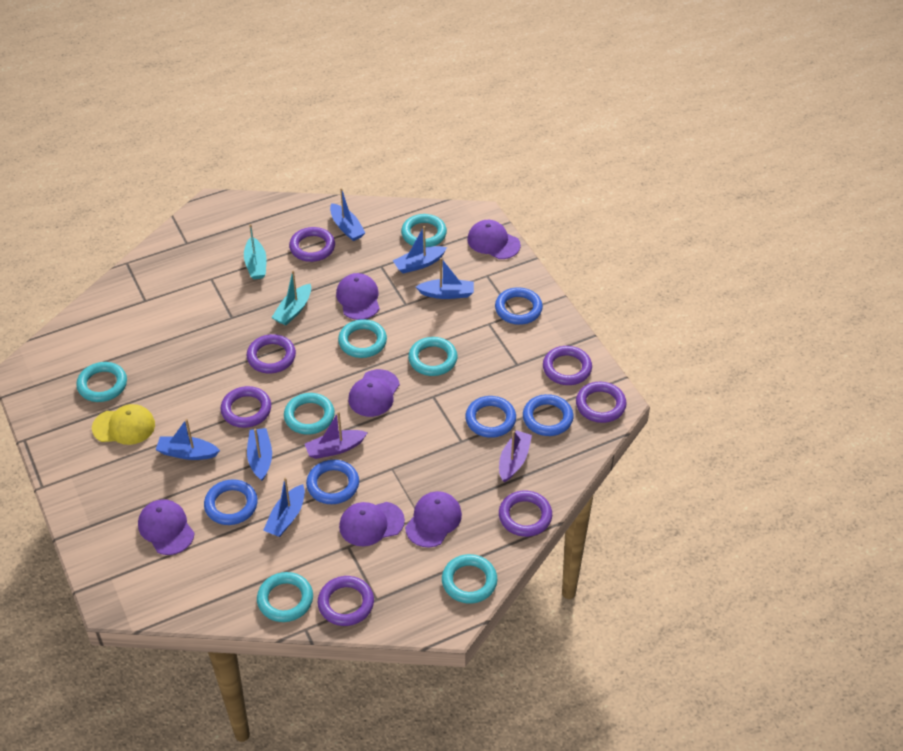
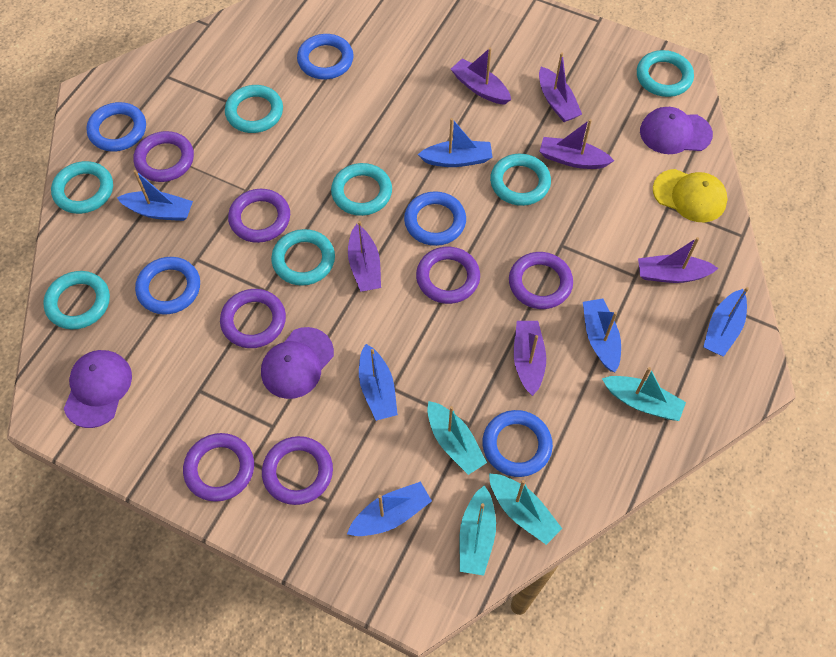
purple boat: 2 -> 6
purple cap: 6 -> 3
turquoise boat: 2 -> 4

